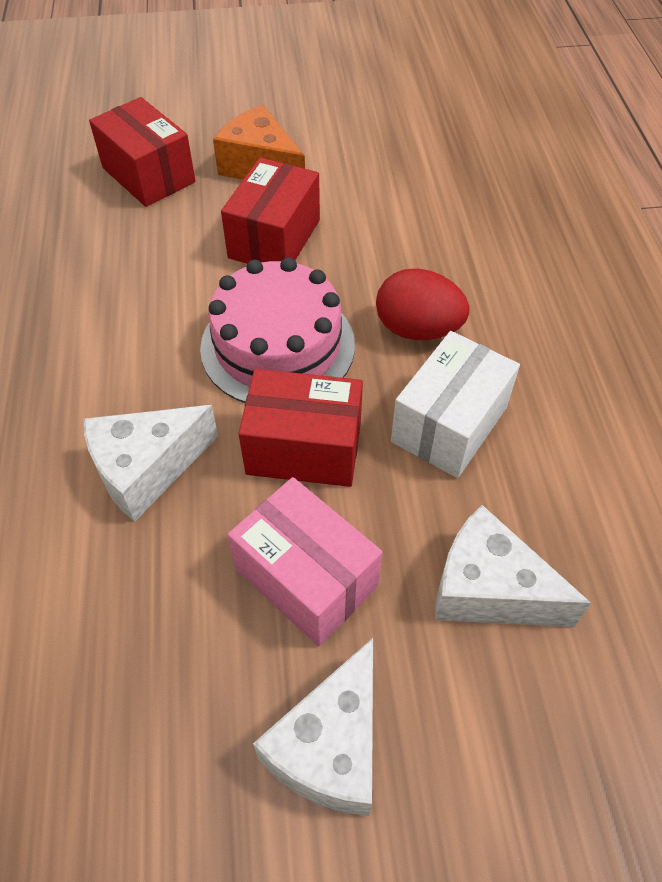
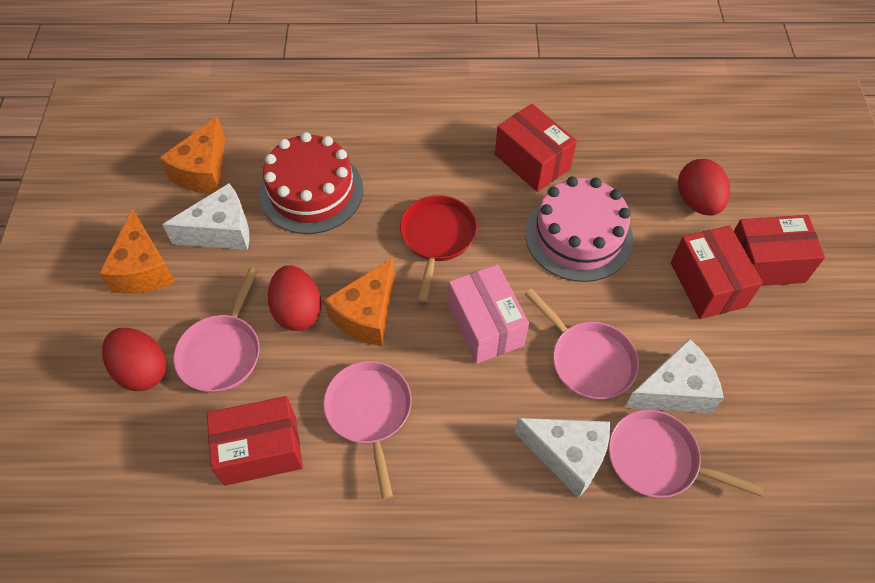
orange cheese: 1 -> 3
pink pan: 0 -> 4
red box: 3 -> 4
red cake: 0 -> 1
red egg: 1 -> 3
red pan: 0 -> 1
white box: 1 -> 0

